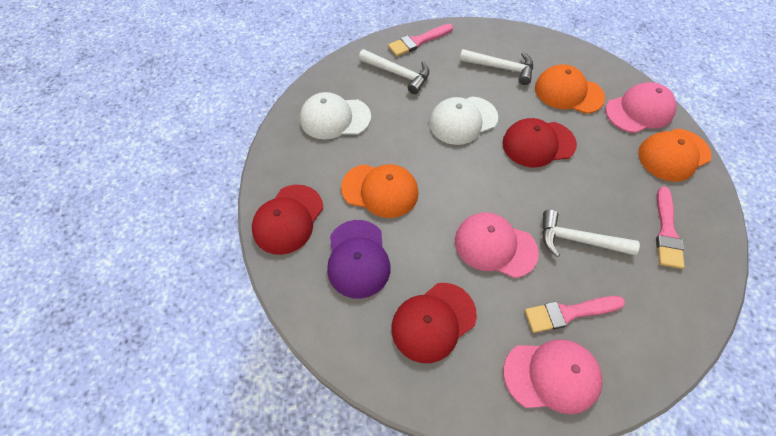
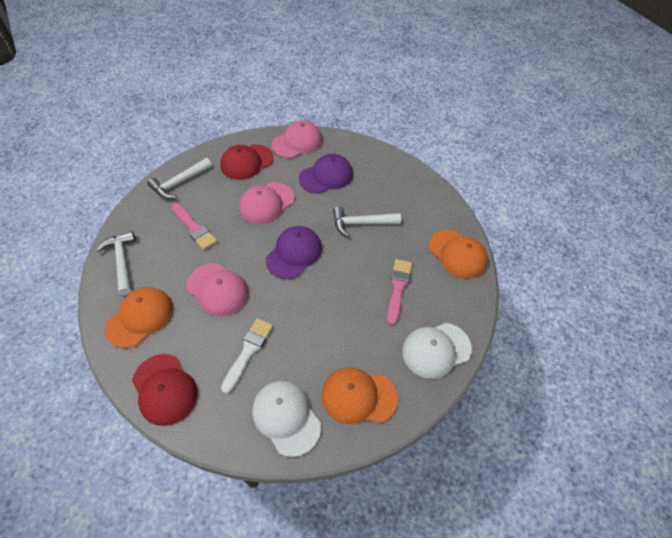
pink brush: 3 -> 2
purple cap: 1 -> 2
red cap: 3 -> 2
white brush: 0 -> 1

